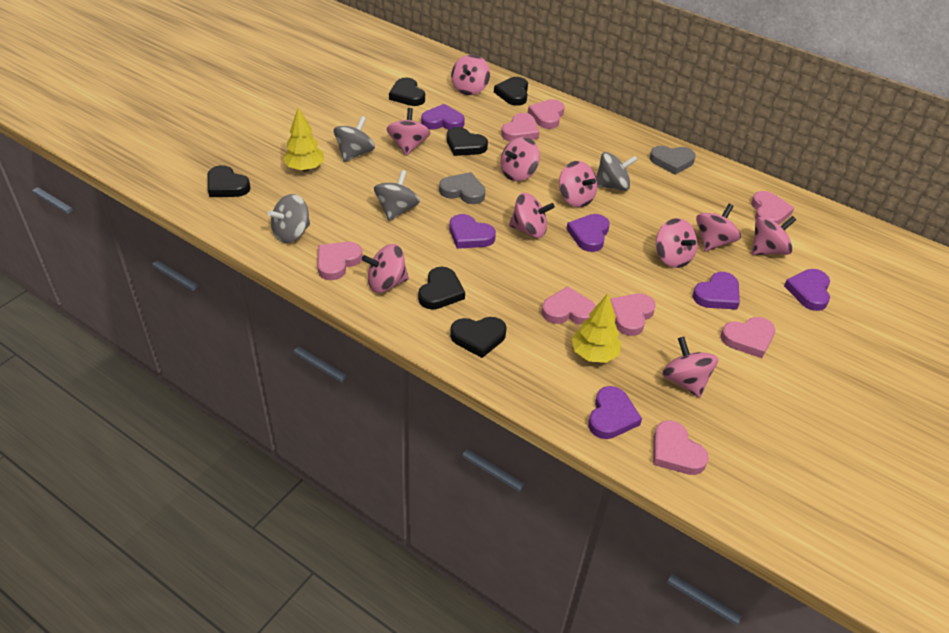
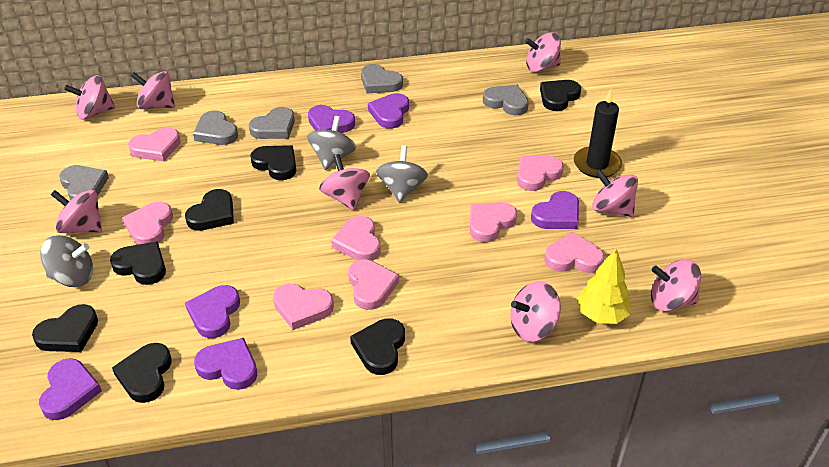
black candle: 0 -> 1
black heart: 6 -> 7
grey heart: 2 -> 5
grey spinning top: 4 -> 3
pink spinning top: 10 -> 8
yellow tree: 2 -> 1

